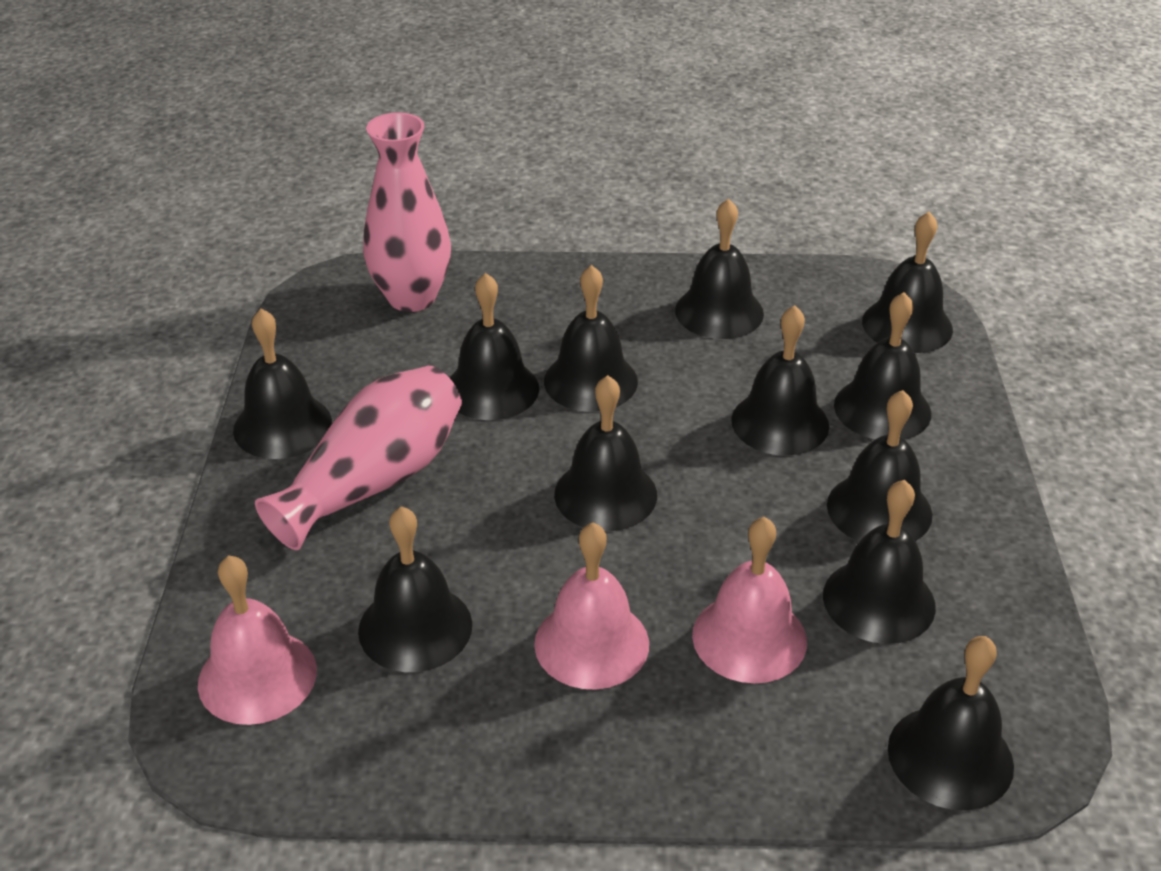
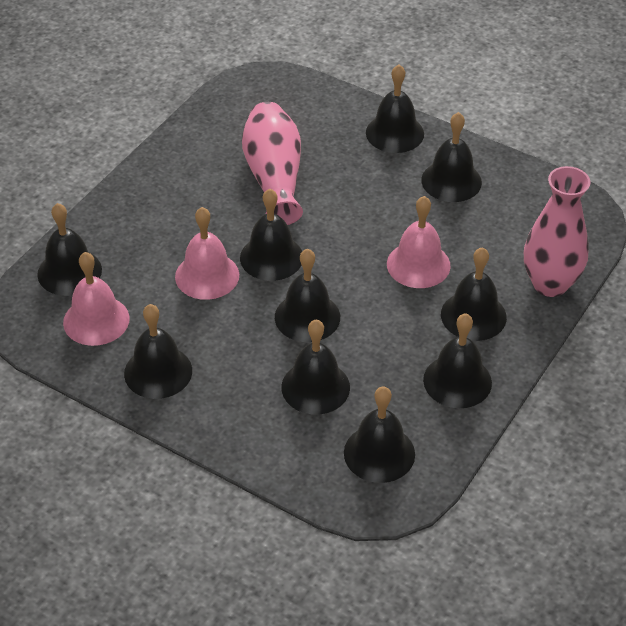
black bell: 12 -> 10

